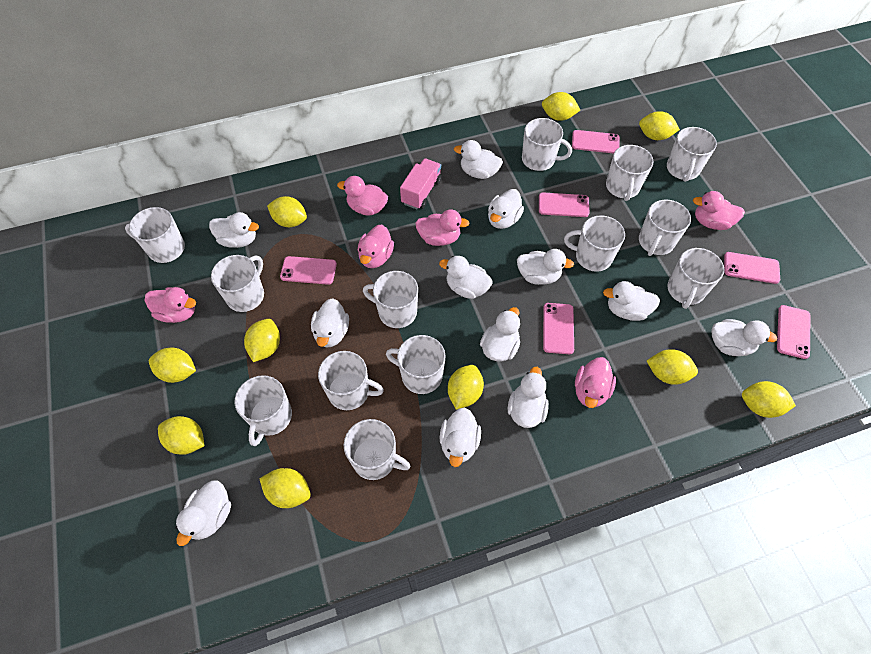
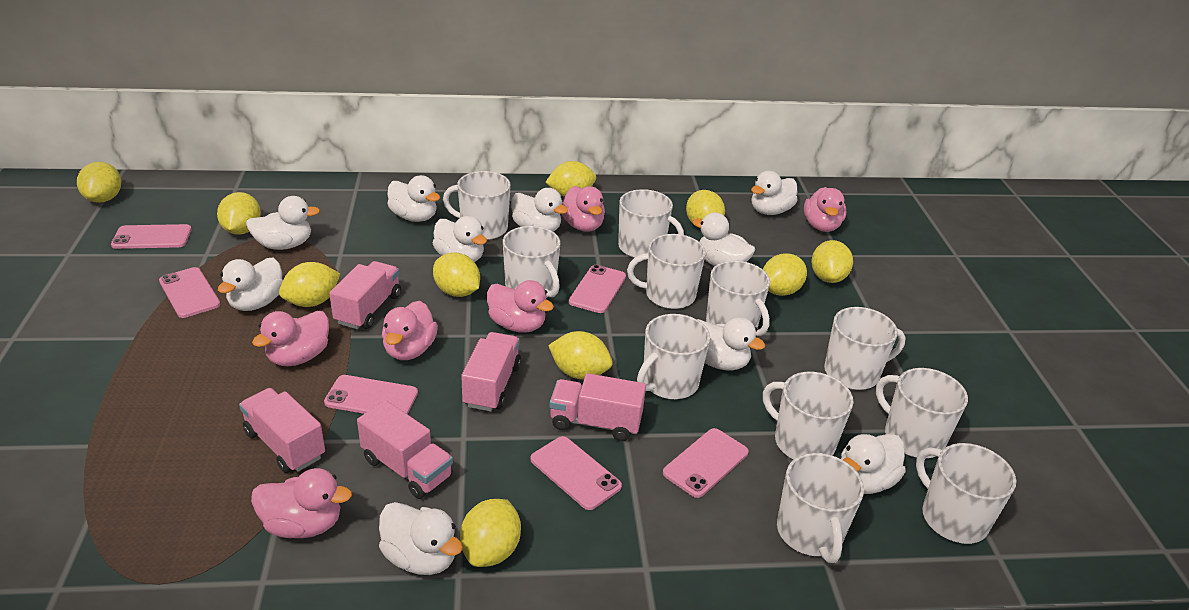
pink truck: 1 -> 5
white duck: 12 -> 10
white mug: 13 -> 11

